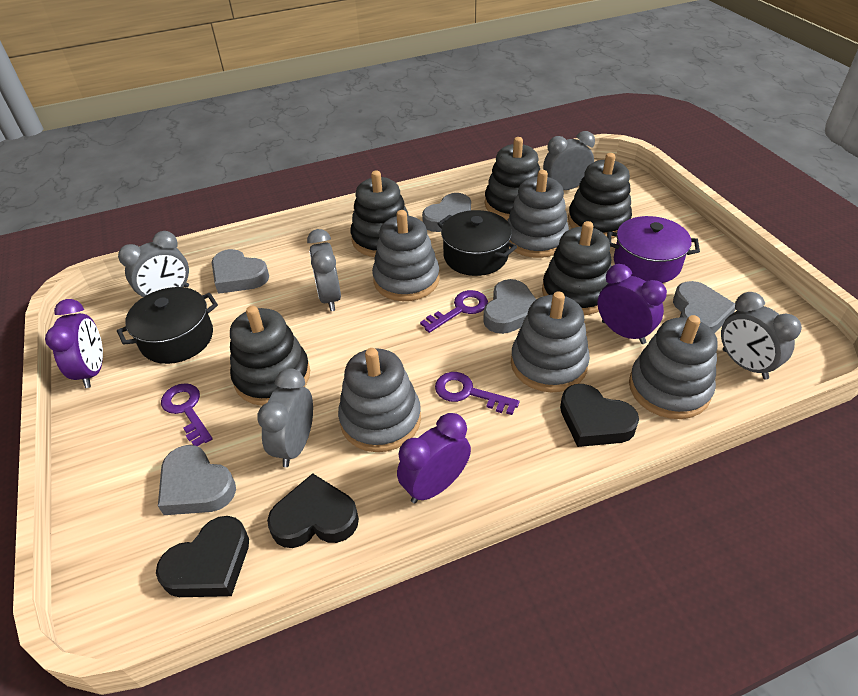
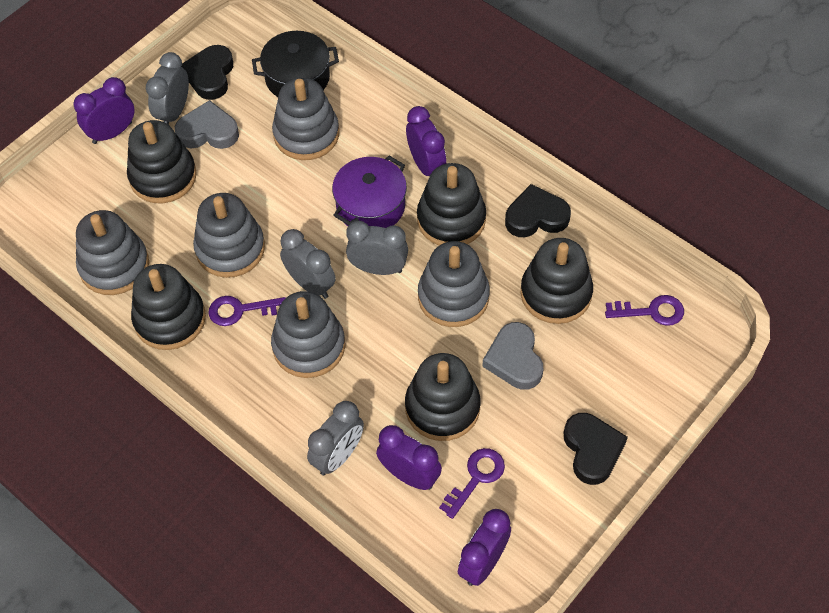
black pot: 2 -> 1
grey clock: 5 -> 4
grey heart: 5 -> 2
purple clock: 3 -> 4

